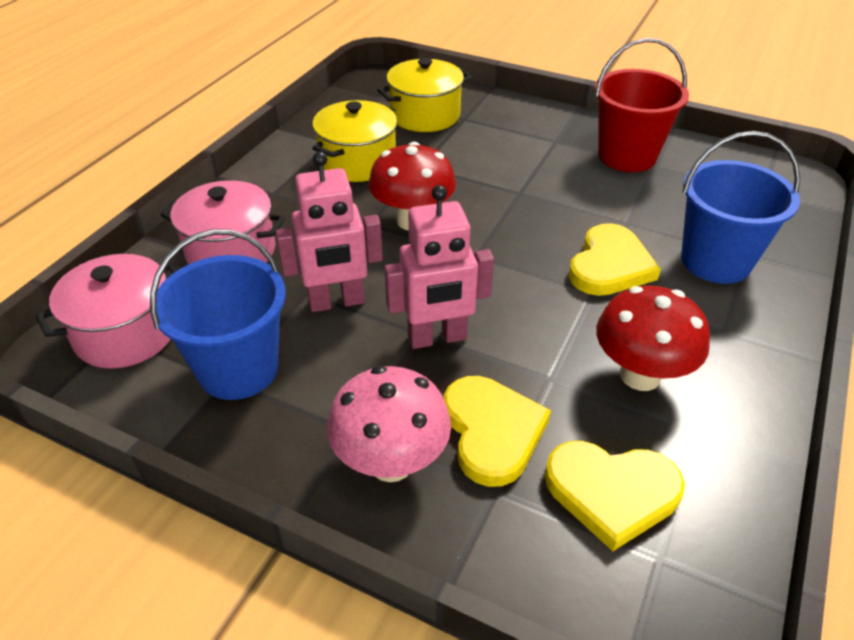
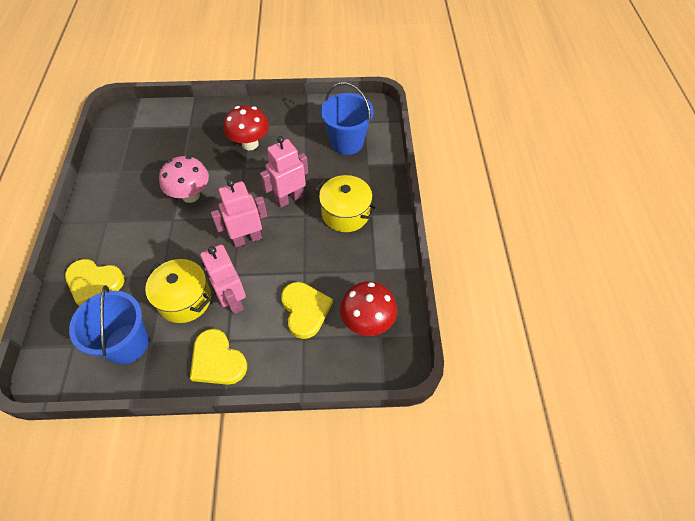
pink pot: 2 -> 0
pink robot: 2 -> 3
red bucket: 1 -> 0

